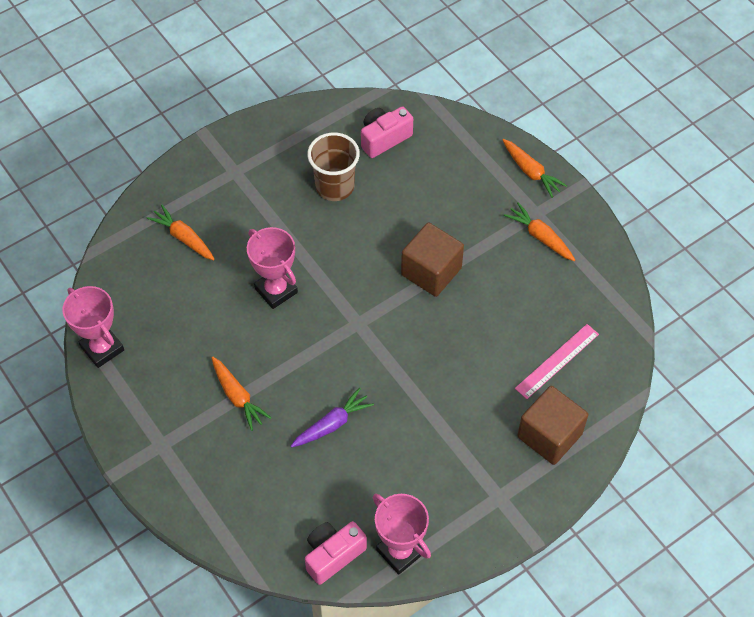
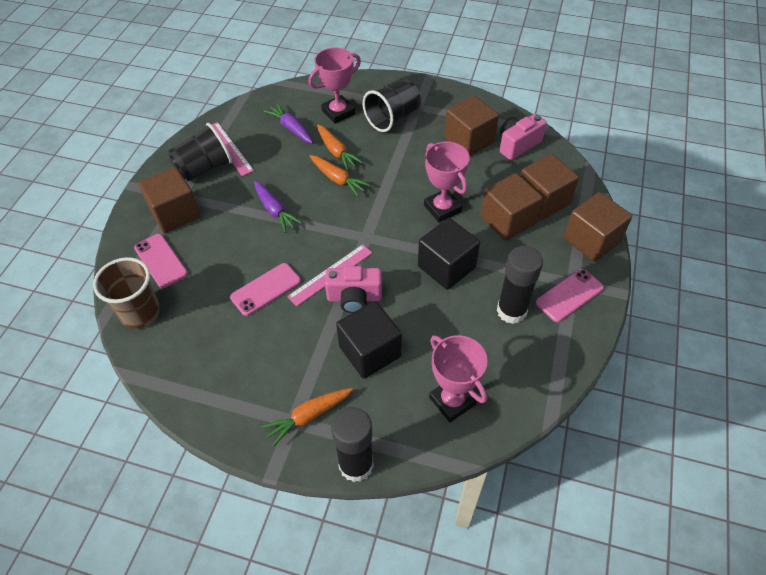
black cube: 0 -> 2
black cup: 0 -> 2
black glue stick: 0 -> 2
brown cube: 2 -> 5
orange carrot: 4 -> 3
pink phone: 0 -> 3
pink ruler: 1 -> 2
purple carrot: 1 -> 2

